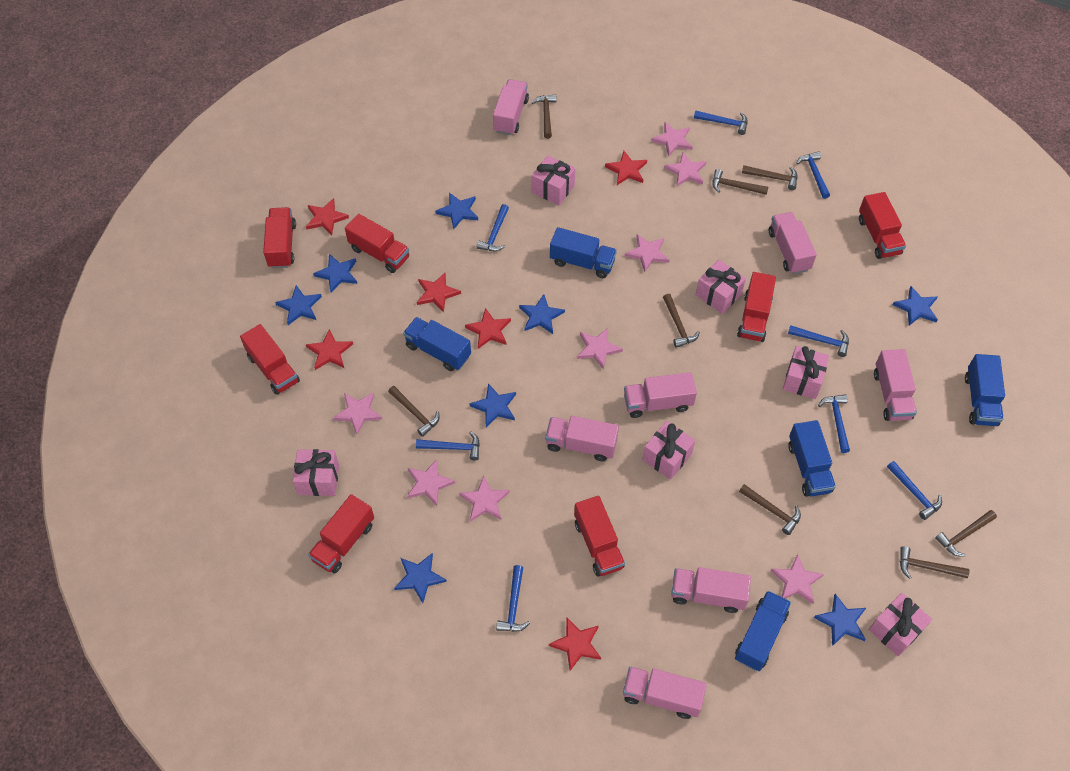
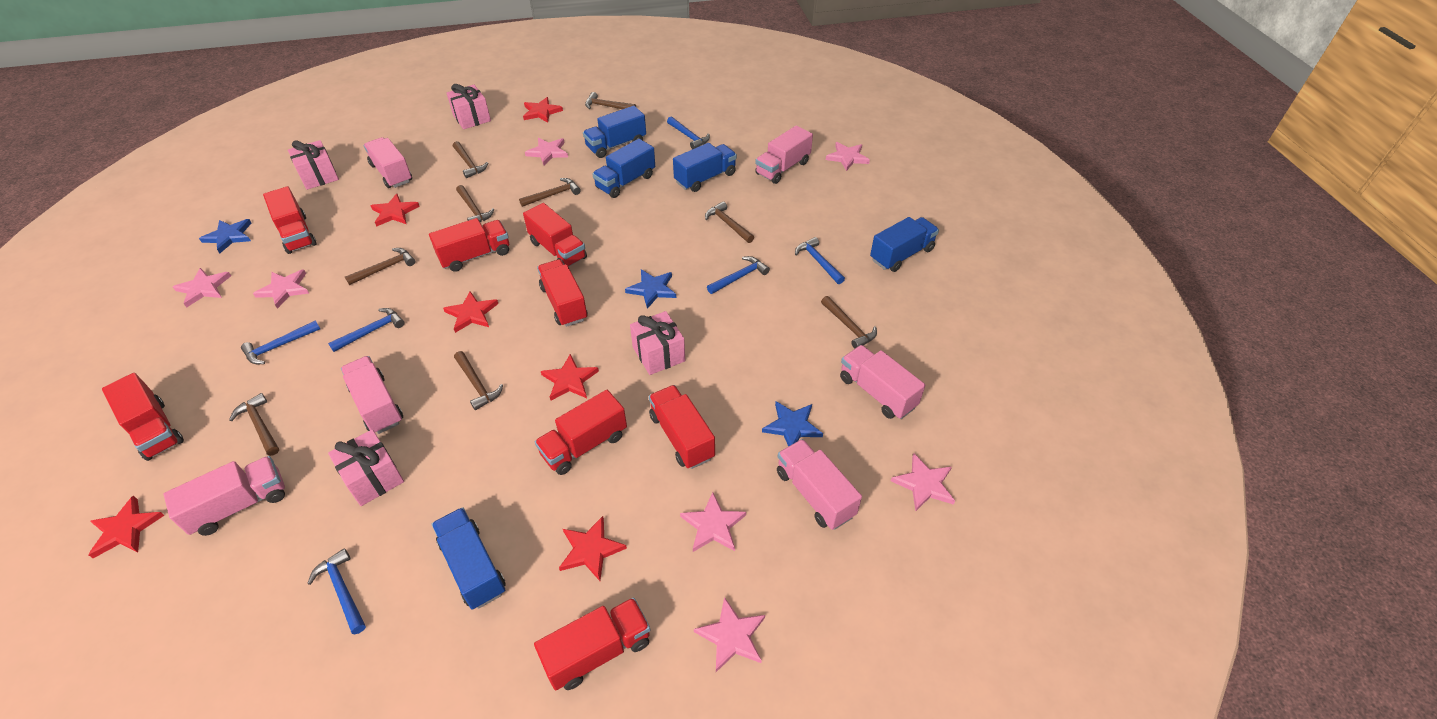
blue hammer: 8 -> 6
blue star: 8 -> 3
brown hammer: 8 -> 9
pink gift: 6 -> 4
pink star: 8 -> 7
pink truck: 7 -> 6
red truck: 7 -> 8

